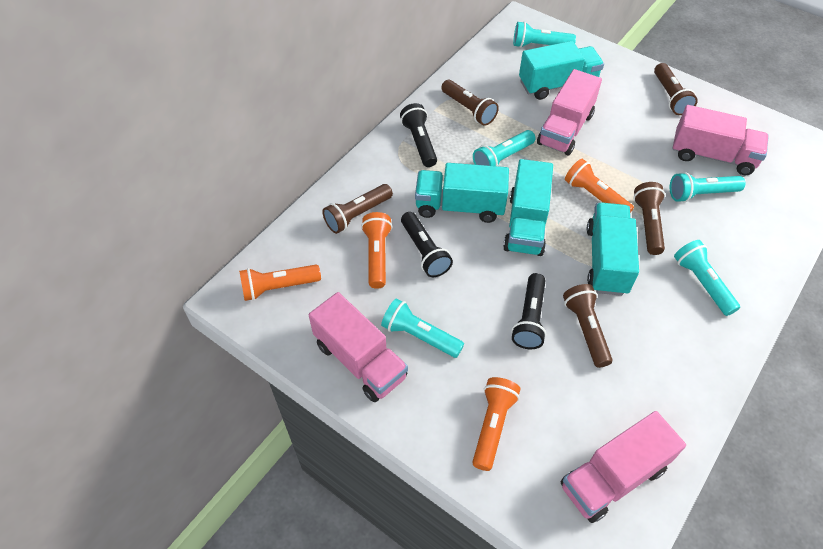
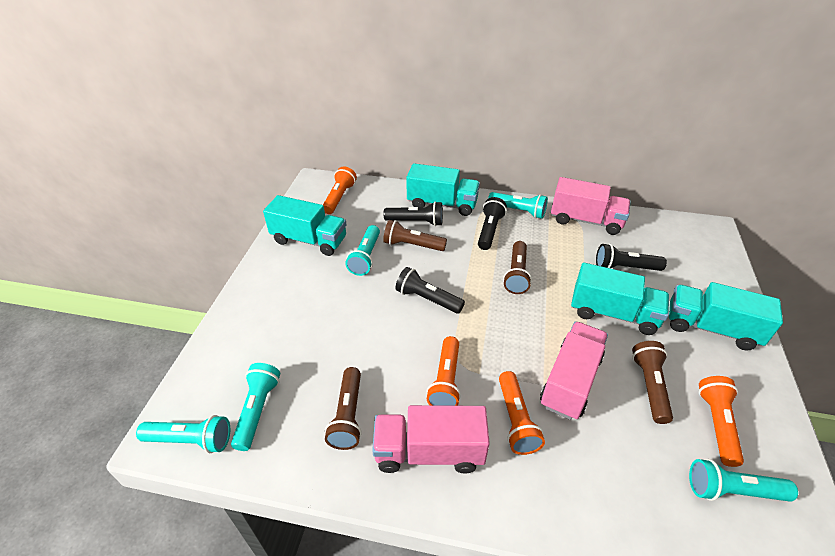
black flashlight: 3 -> 4
brown flashlight: 5 -> 4
pink truck: 4 -> 3

